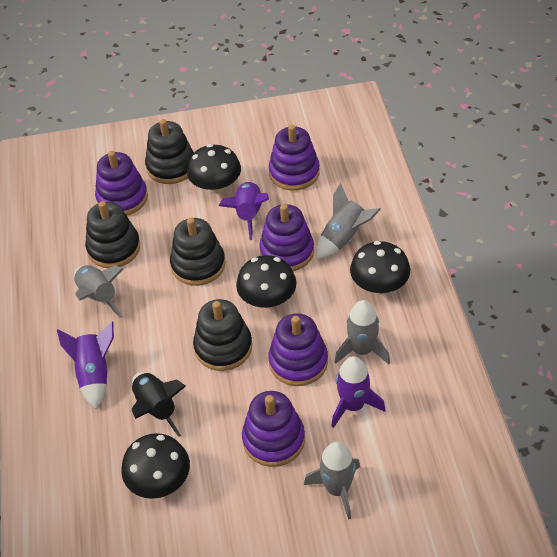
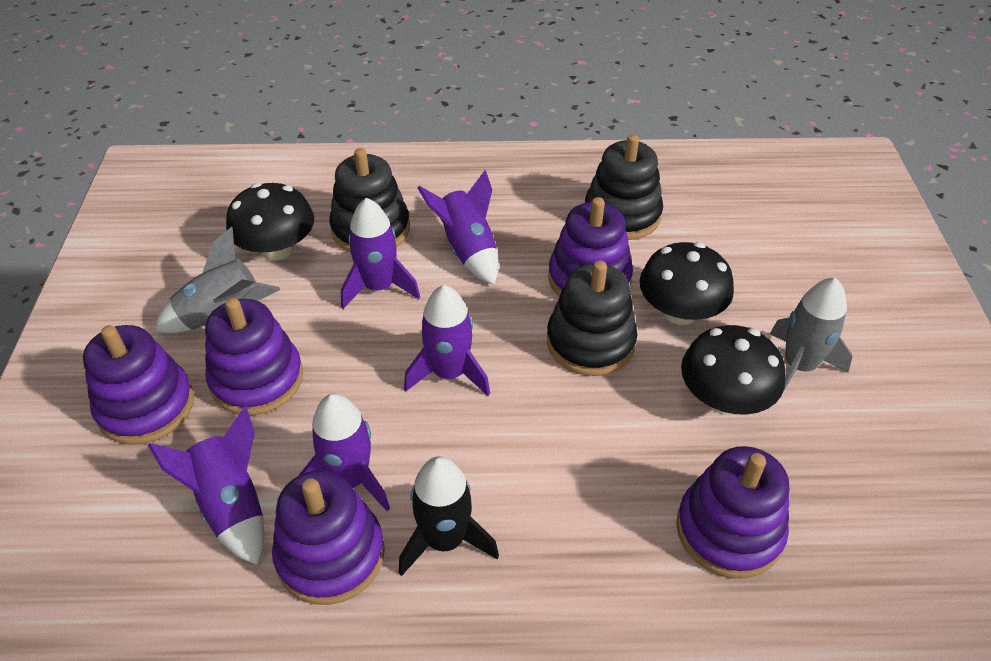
black mushroom: 4 -> 3
black stacking toy: 4 -> 3
grey rocket: 4 -> 2
purple rocket: 3 -> 5

